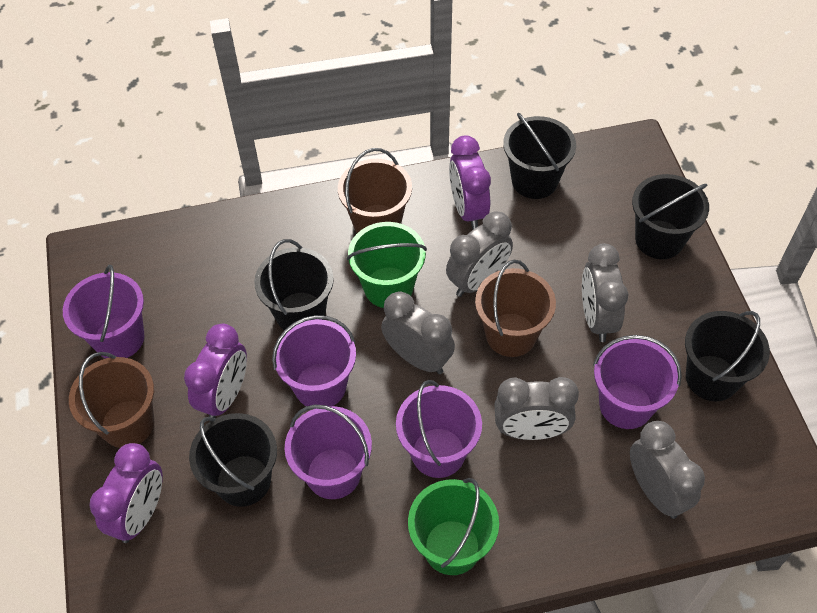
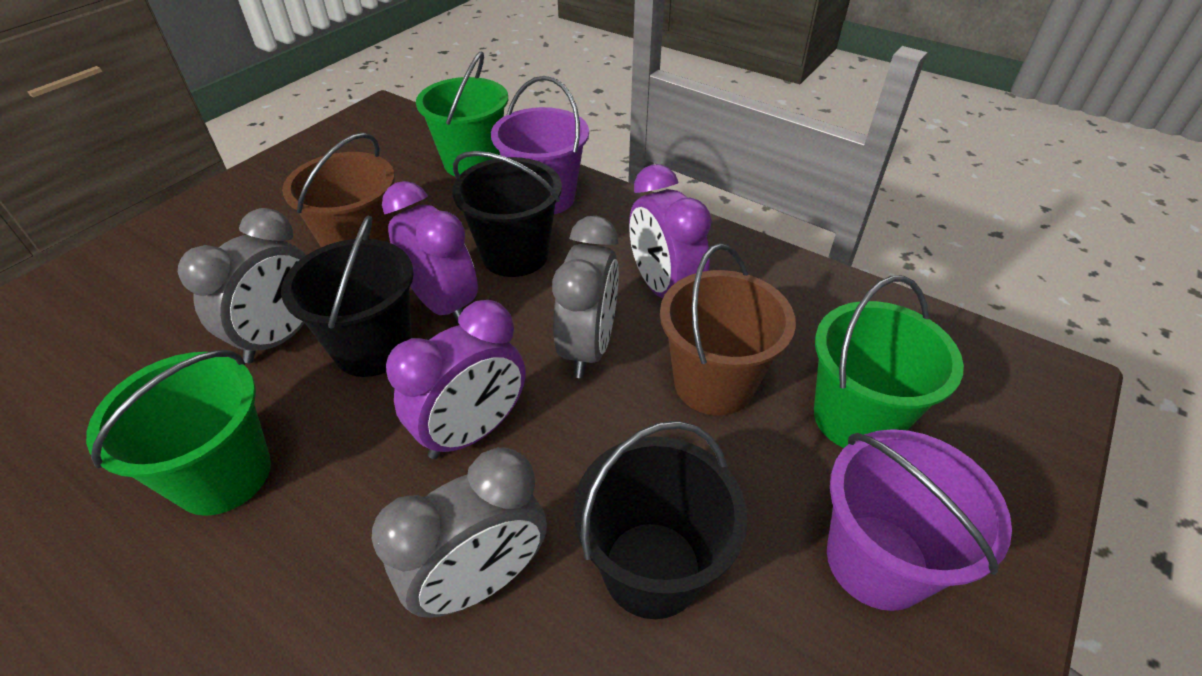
black bucket: 5 -> 3
brown bucket: 3 -> 2
green bucket: 2 -> 3
grey clock: 5 -> 3
purple bucket: 5 -> 2

